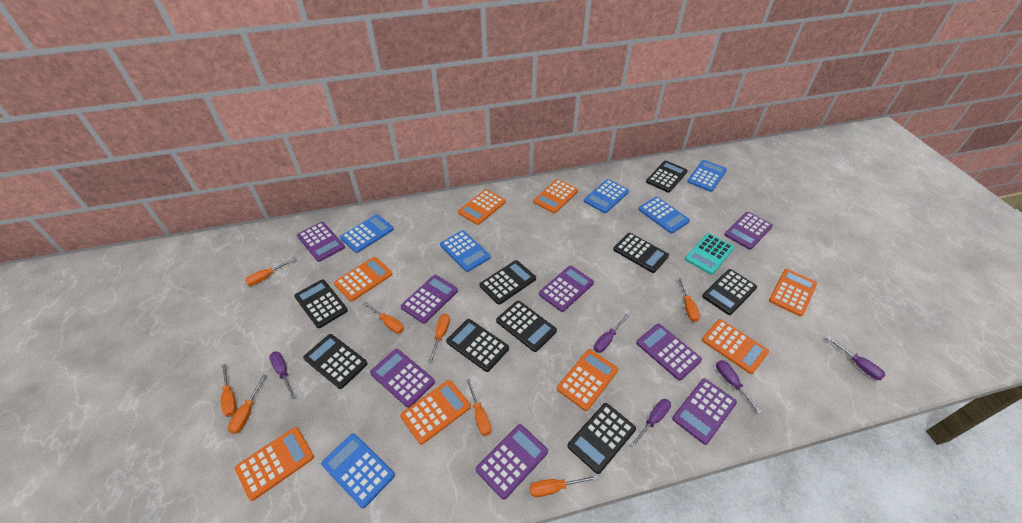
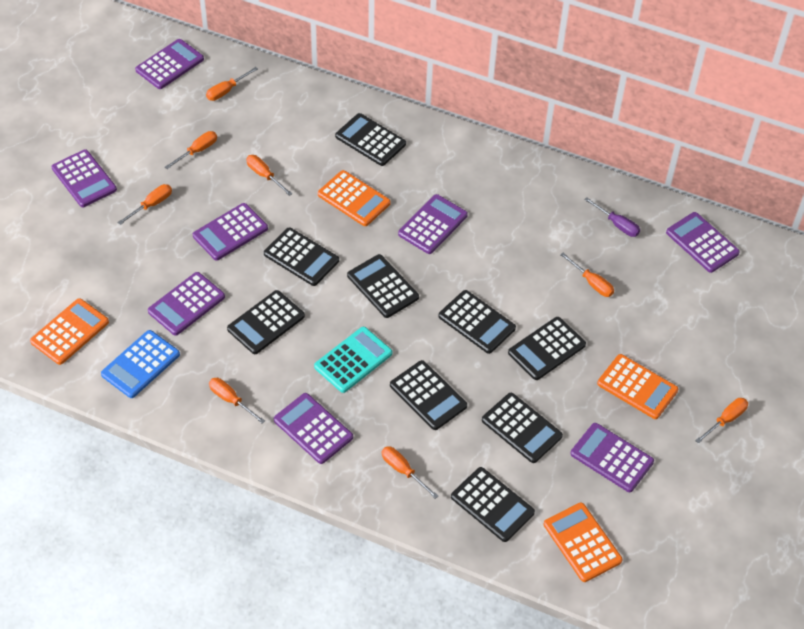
blue calculator: 6 -> 1
orange calculator: 8 -> 4
purple screwdriver: 5 -> 1

